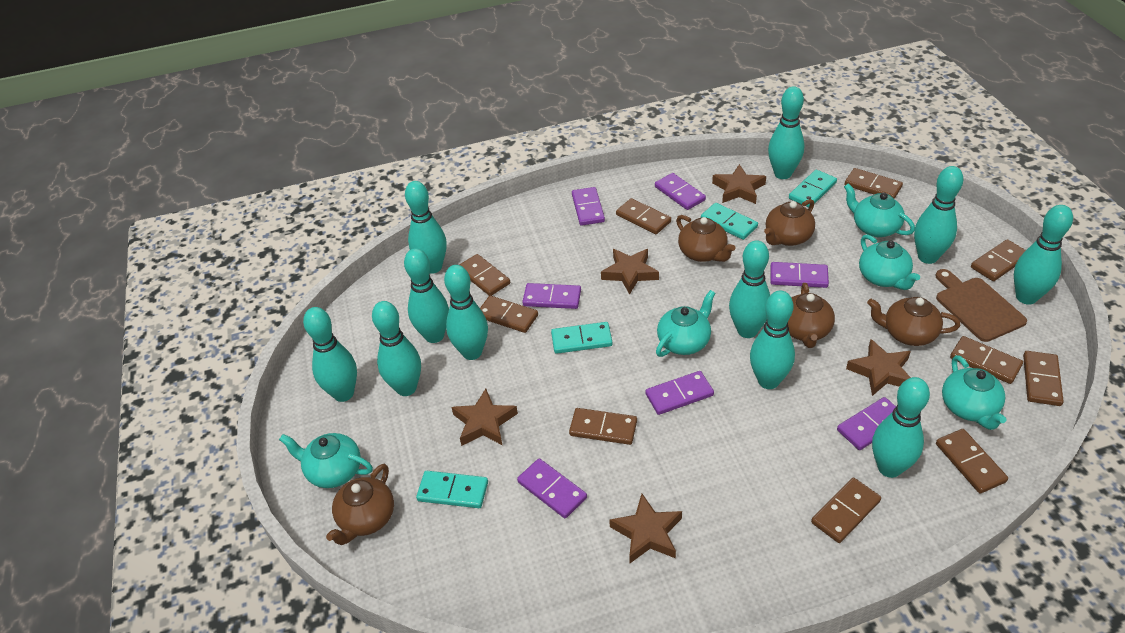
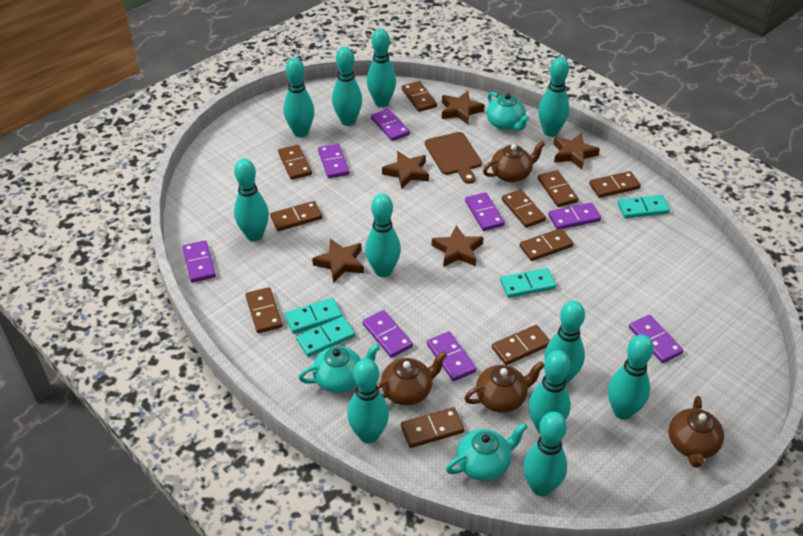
brown teapot: 5 -> 4
purple domino: 7 -> 8
turquoise teapot: 5 -> 3

